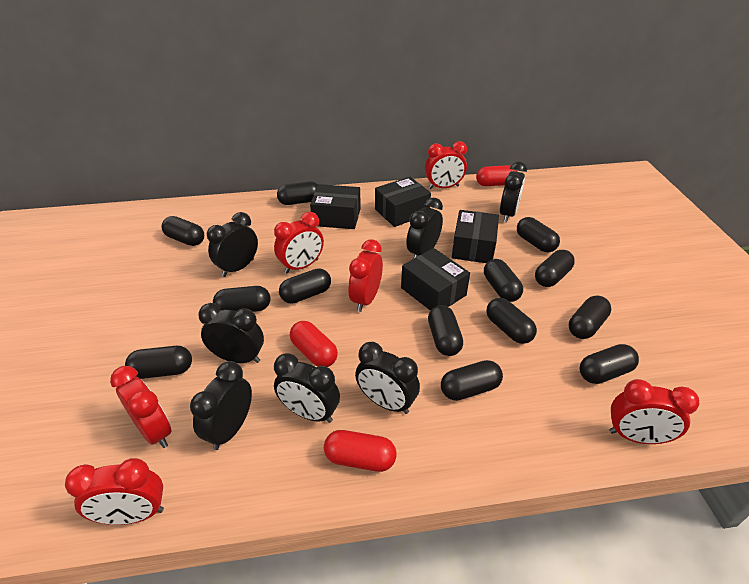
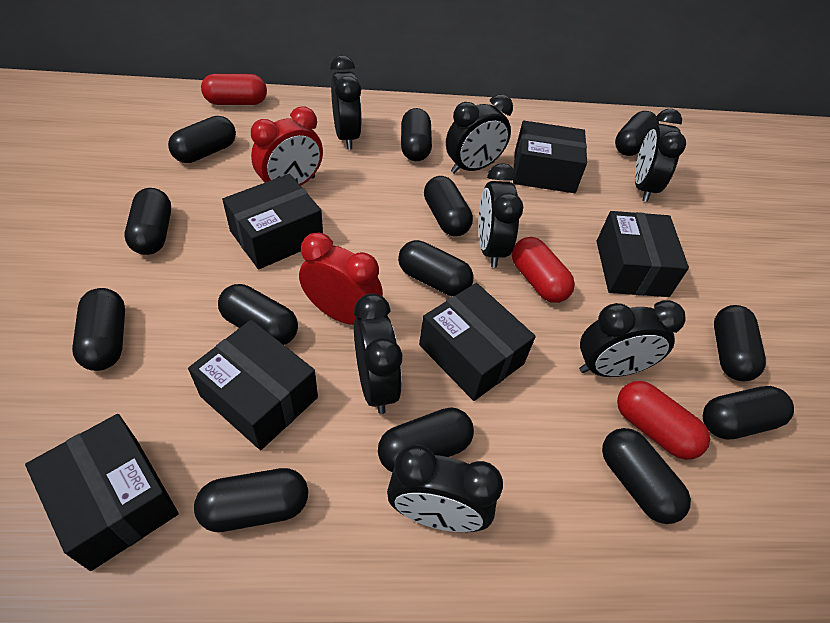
black box: 4 -> 6
red clock: 6 -> 2

